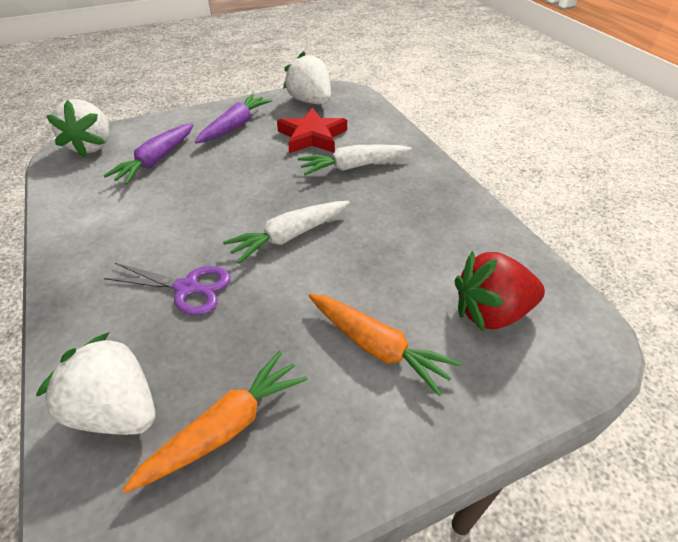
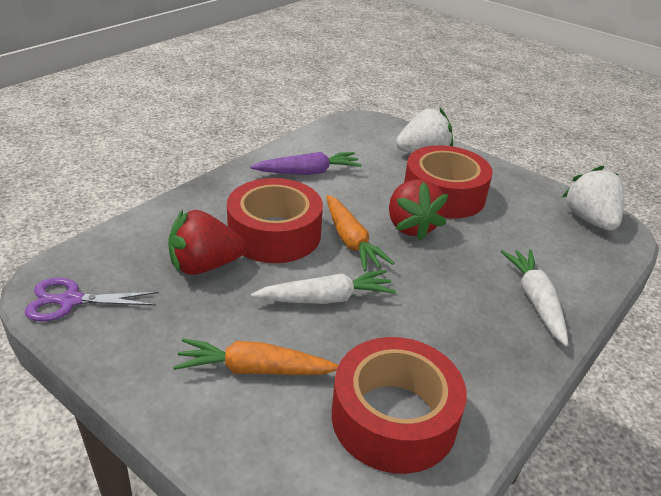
purple carrot: 2 -> 1
red star: 1 -> 0
red strawberry: 1 -> 2
red tape: 0 -> 3
white strawberry: 3 -> 2

